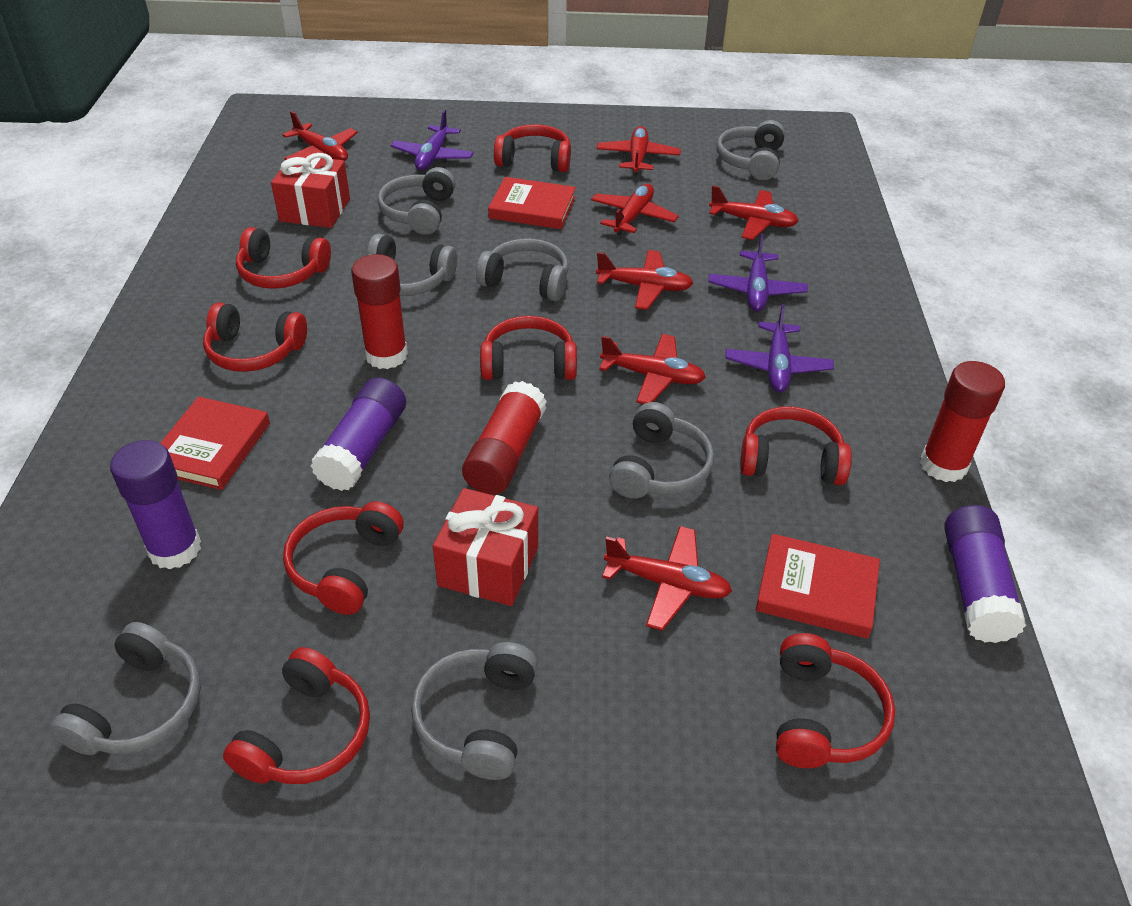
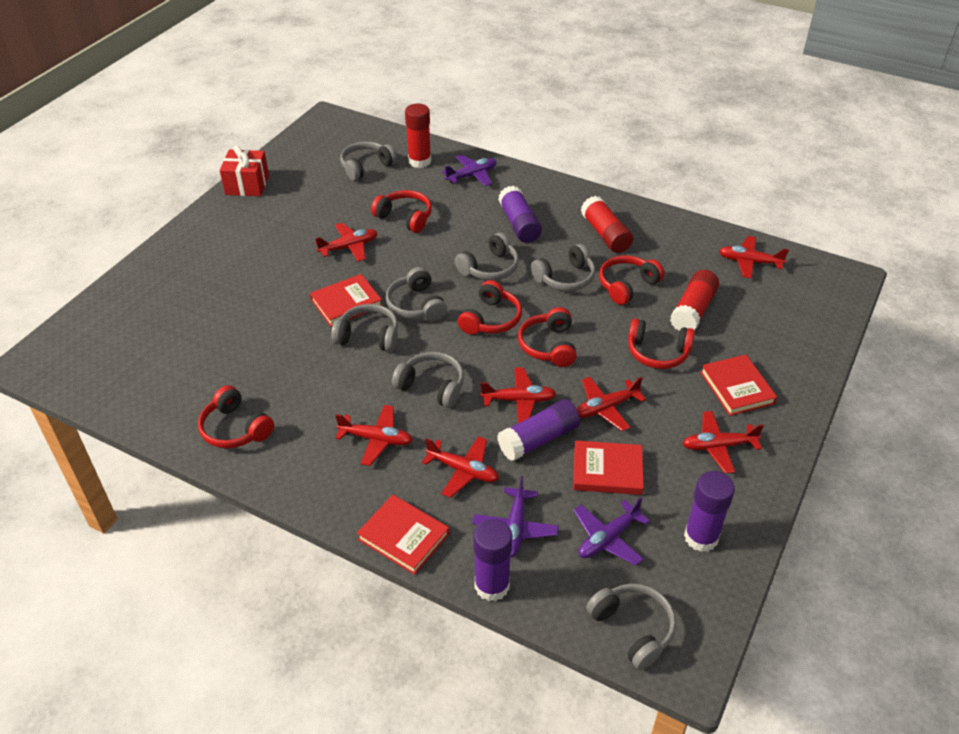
purple glue stick: 3 -> 4
red book: 3 -> 4
red gift: 2 -> 1
red headphones: 8 -> 6

